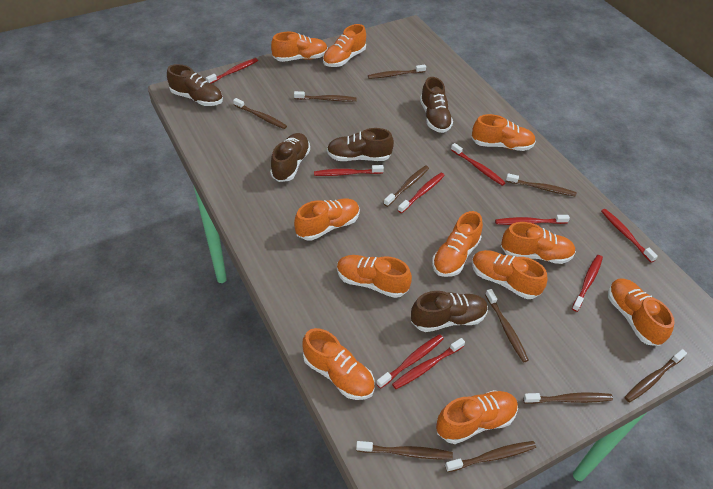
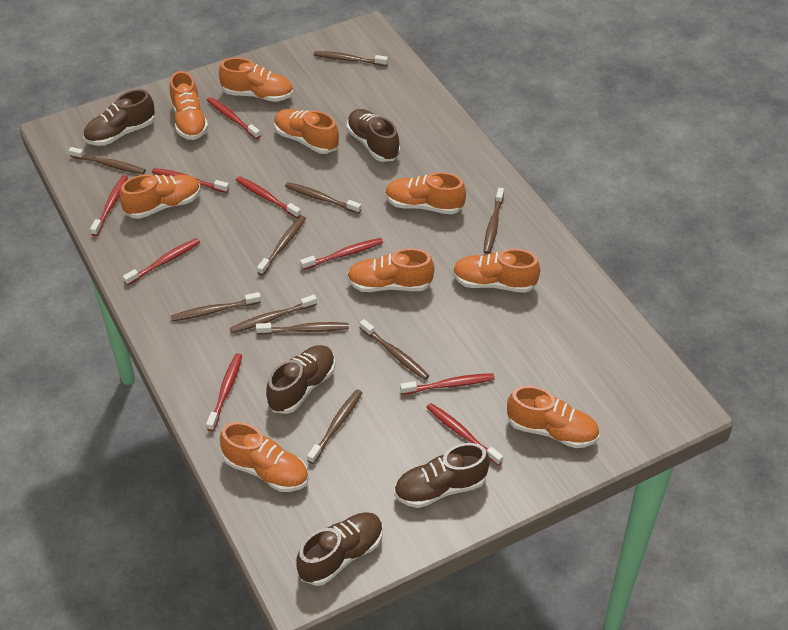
orange shoe: 11 -> 9

